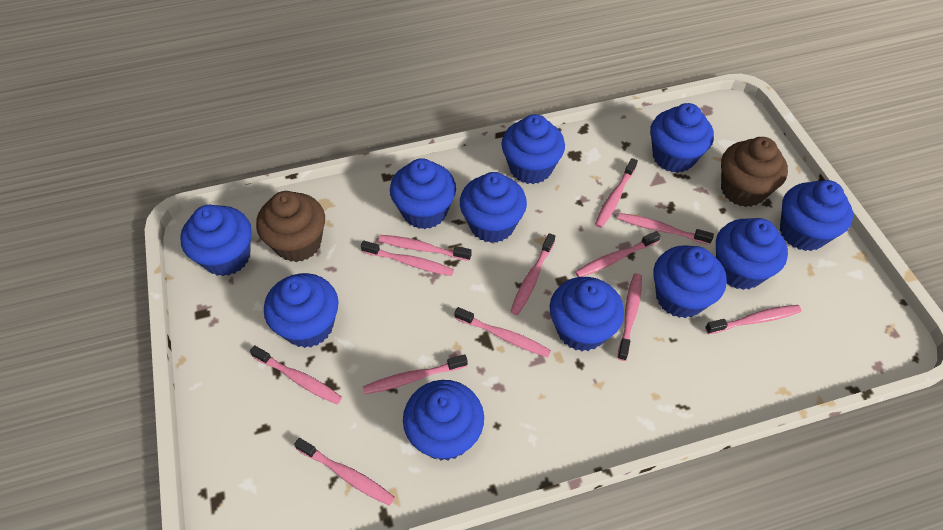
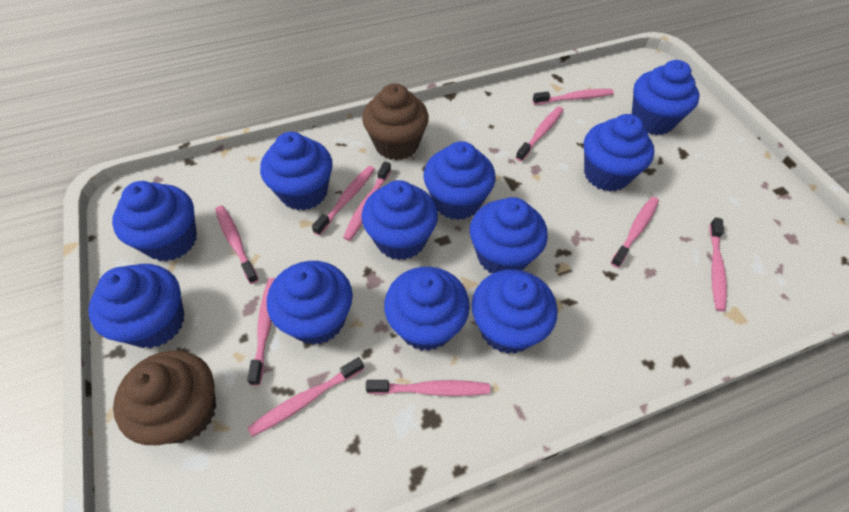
pink toothbrush: 12 -> 10

